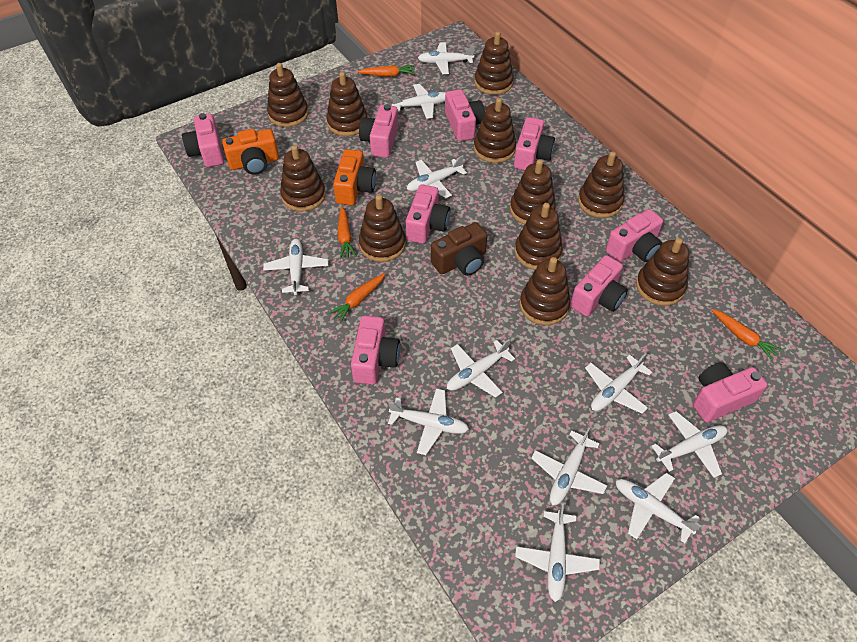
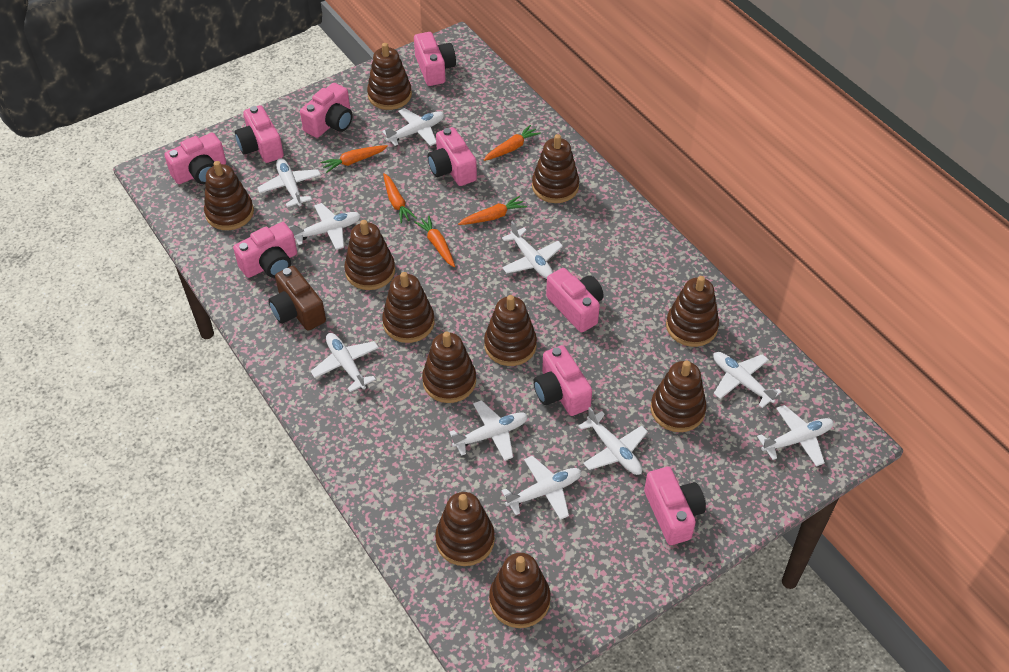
orange camera: 2 -> 0
orange carrot: 4 -> 5
white plane: 11 -> 10

